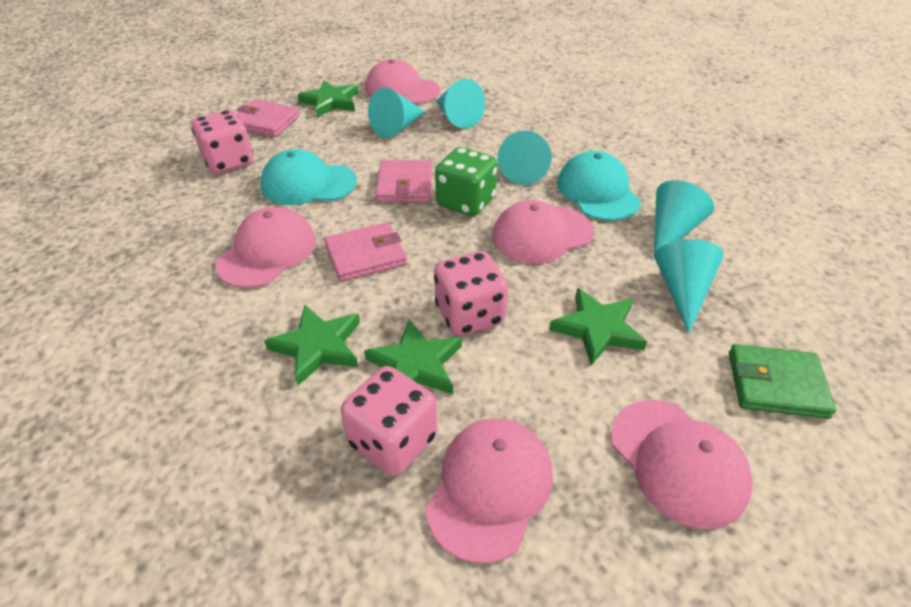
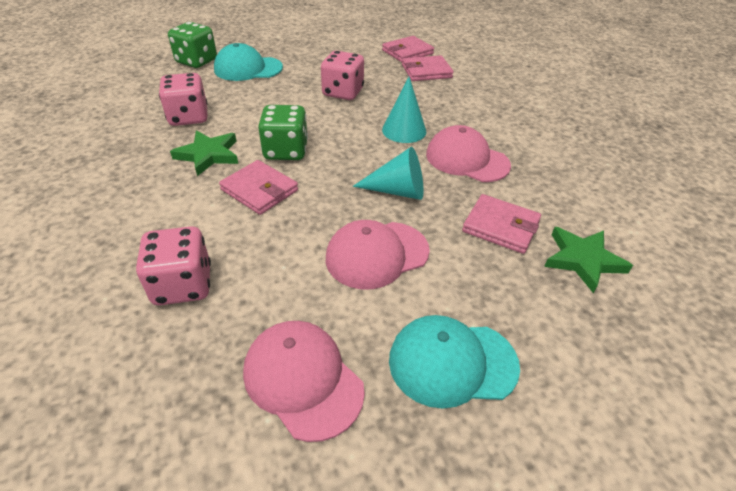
green dice: 1 -> 2
green star: 4 -> 2
green wallet: 1 -> 0
pink cap: 5 -> 3
pink wallet: 3 -> 4
turquoise cone: 5 -> 2

